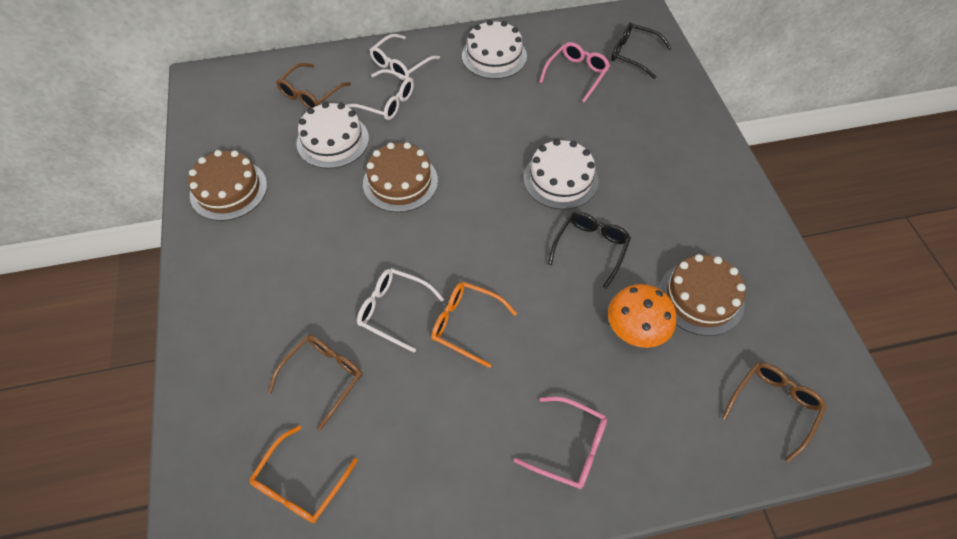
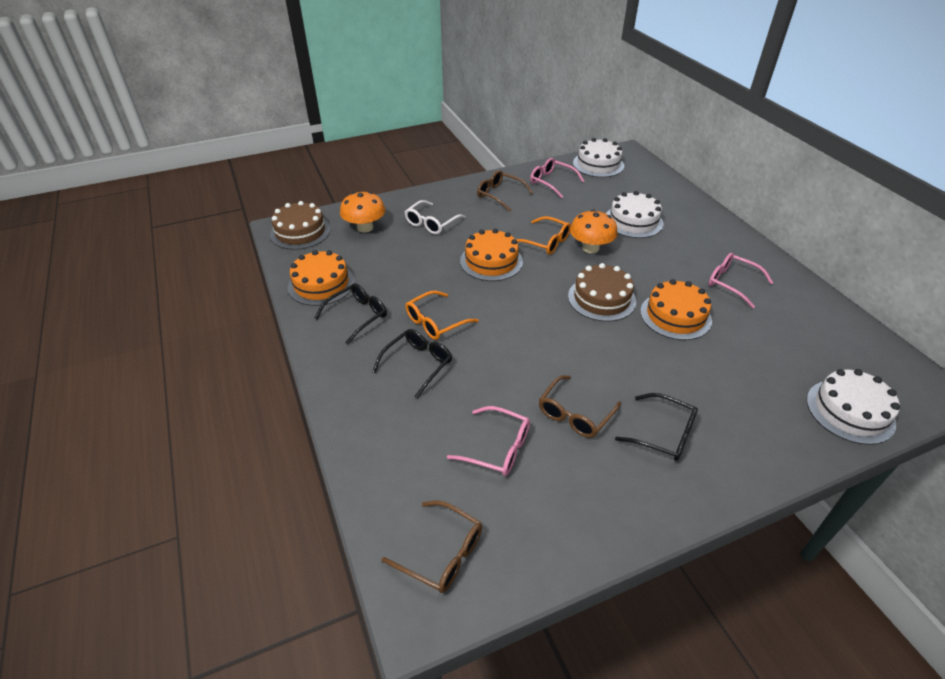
black glasses: 2 -> 3
brown cake: 3 -> 2
orange cake: 0 -> 3
orange mushroom: 1 -> 2
pink glasses: 2 -> 3
white glasses: 3 -> 1

